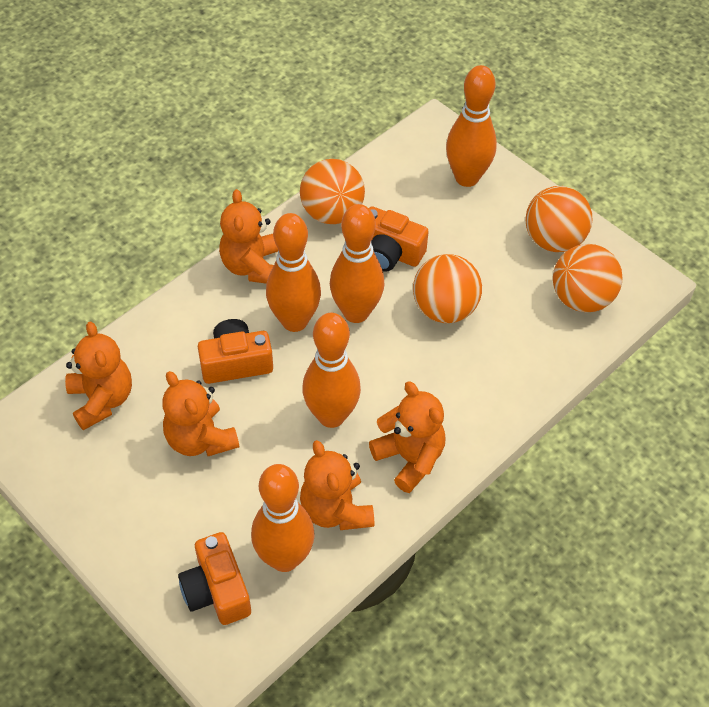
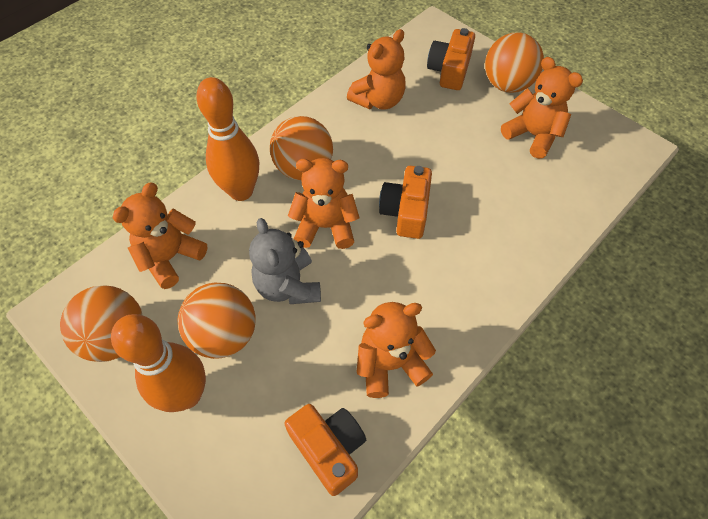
grey teddy bear: 0 -> 1
orange bowling pin: 5 -> 2

